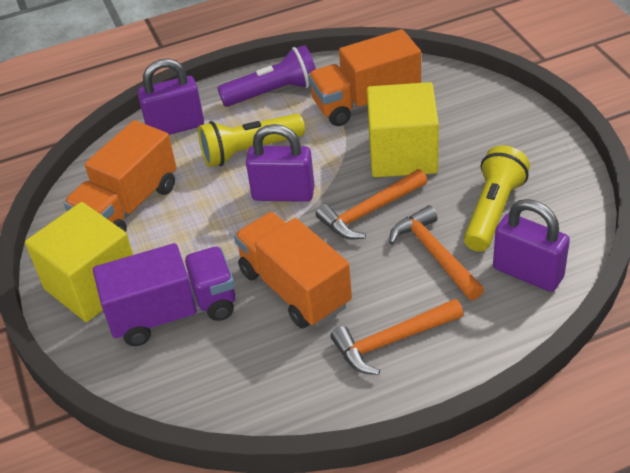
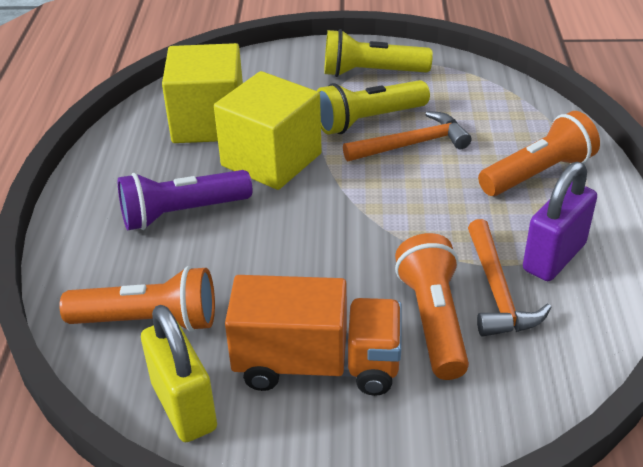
orange flashlight: 0 -> 3
orange hammer: 3 -> 2
orange truck: 3 -> 1
purple padlock: 3 -> 1
purple truck: 1 -> 0
yellow padlock: 0 -> 1

